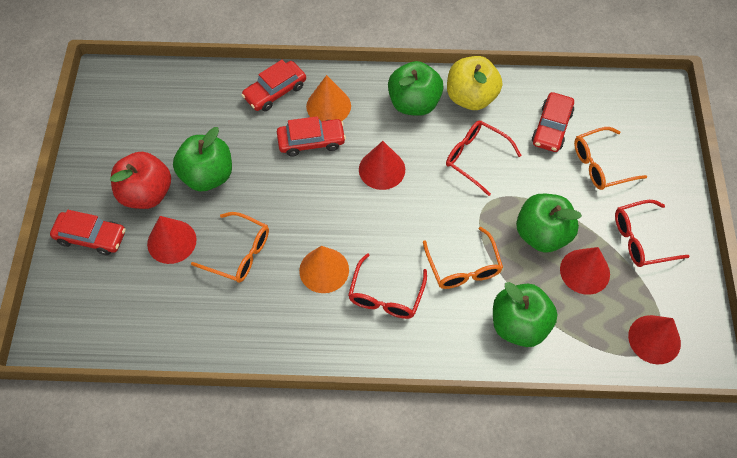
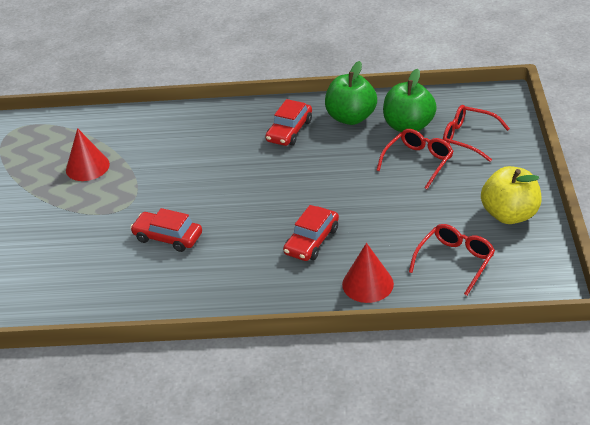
green apple: 4 -> 2
orange cone: 2 -> 0
orange glasses: 3 -> 0
red apple: 1 -> 0
red car: 4 -> 3
red cone: 4 -> 2

